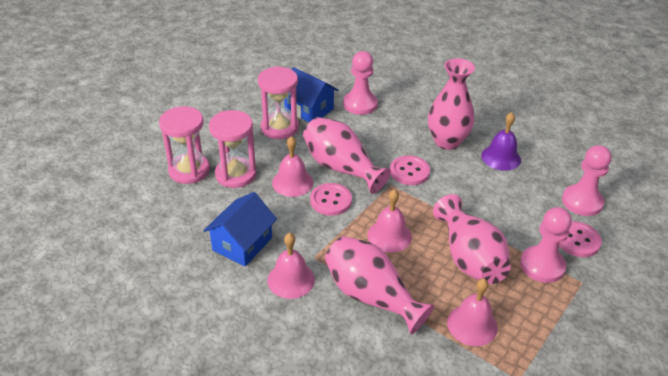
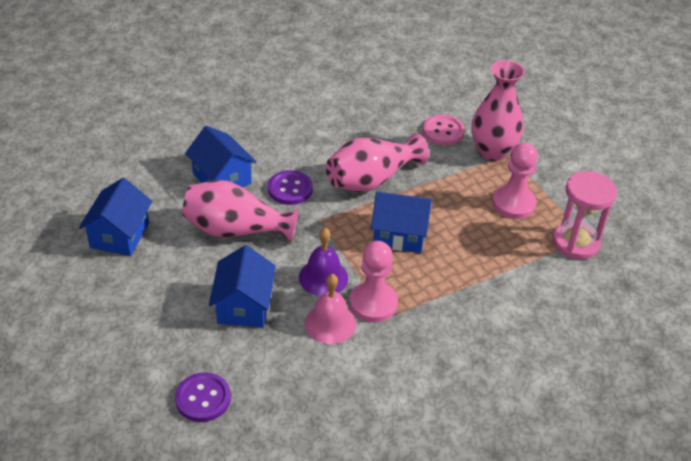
blue house: 2 -> 4
pink bell: 4 -> 1
pink button: 3 -> 1
pink hourglass: 3 -> 1
pink pawn: 3 -> 2
pink vase: 4 -> 3
purple button: 0 -> 2

